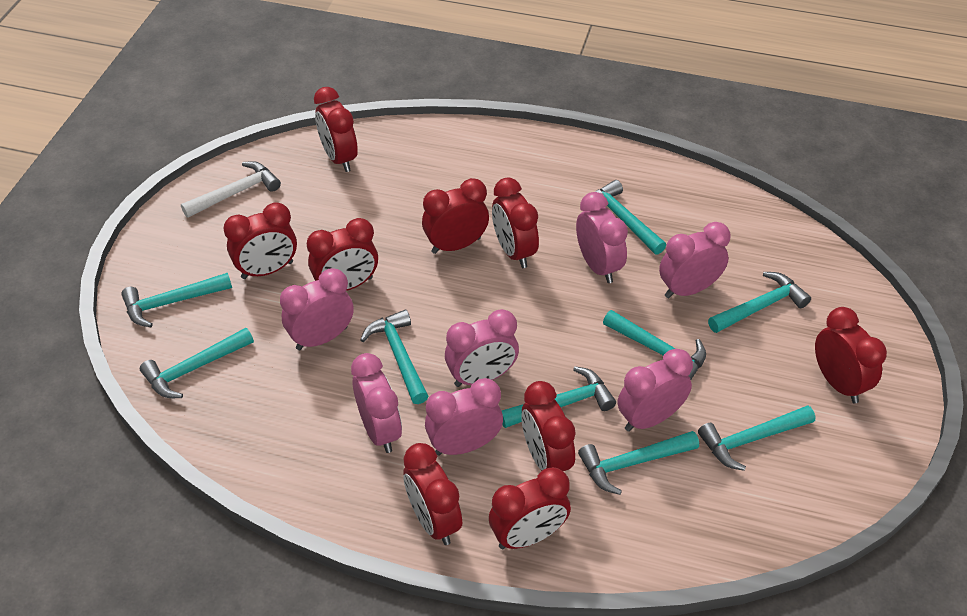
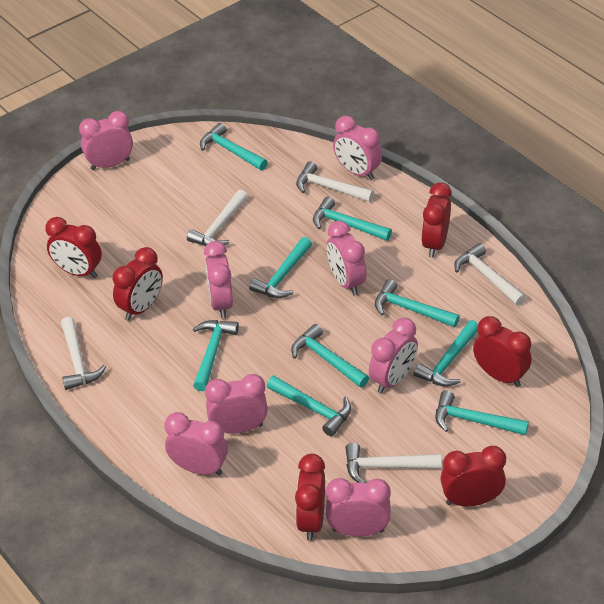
pink clock: 7 -> 8
red clock: 9 -> 6
white hammer: 1 -> 5

